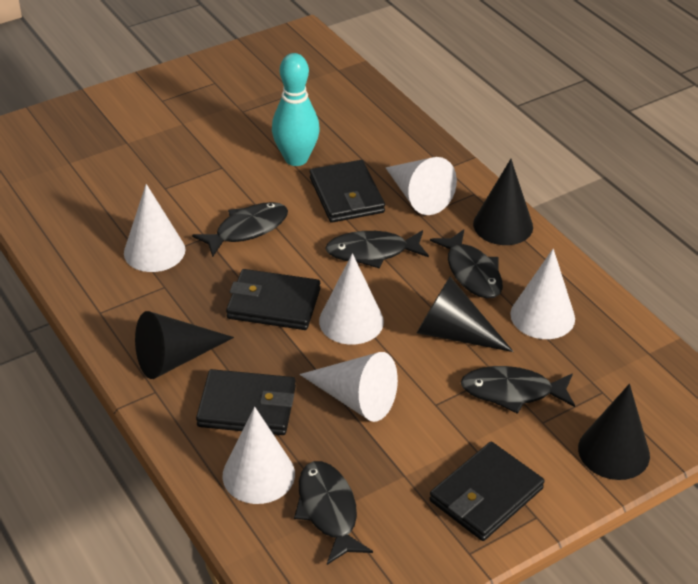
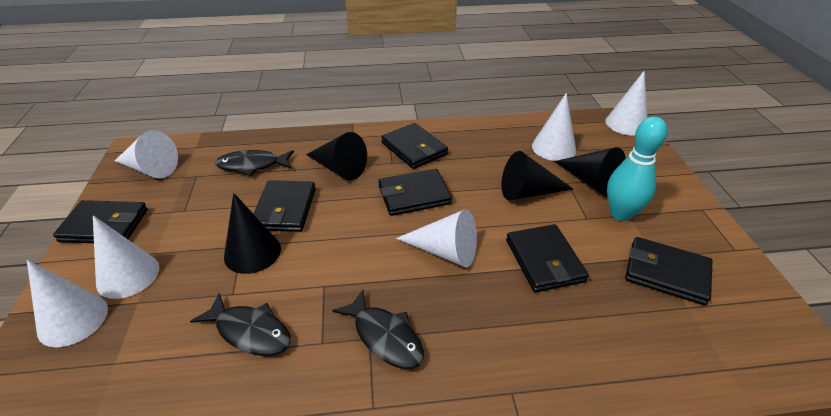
black fish: 5 -> 3
black wallet: 4 -> 6

